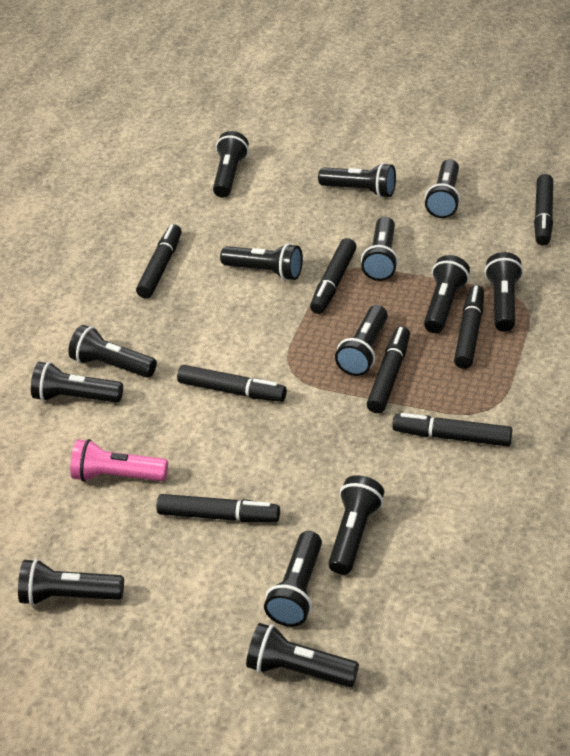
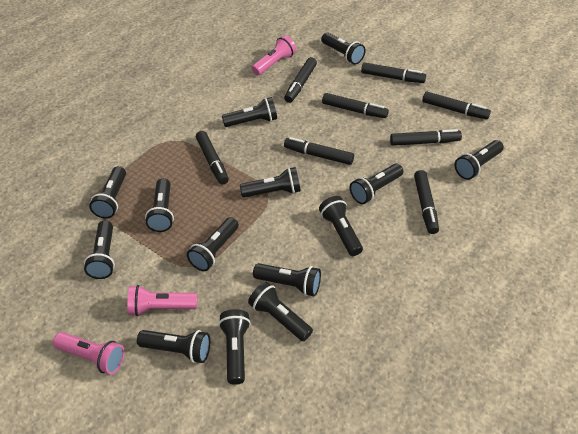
pink flashlight: 1 -> 3

